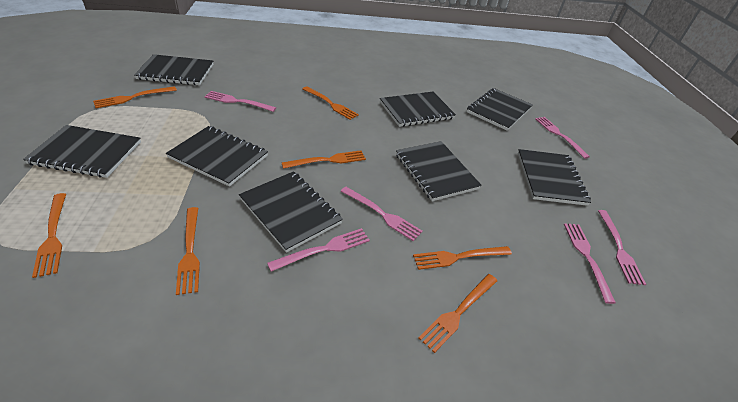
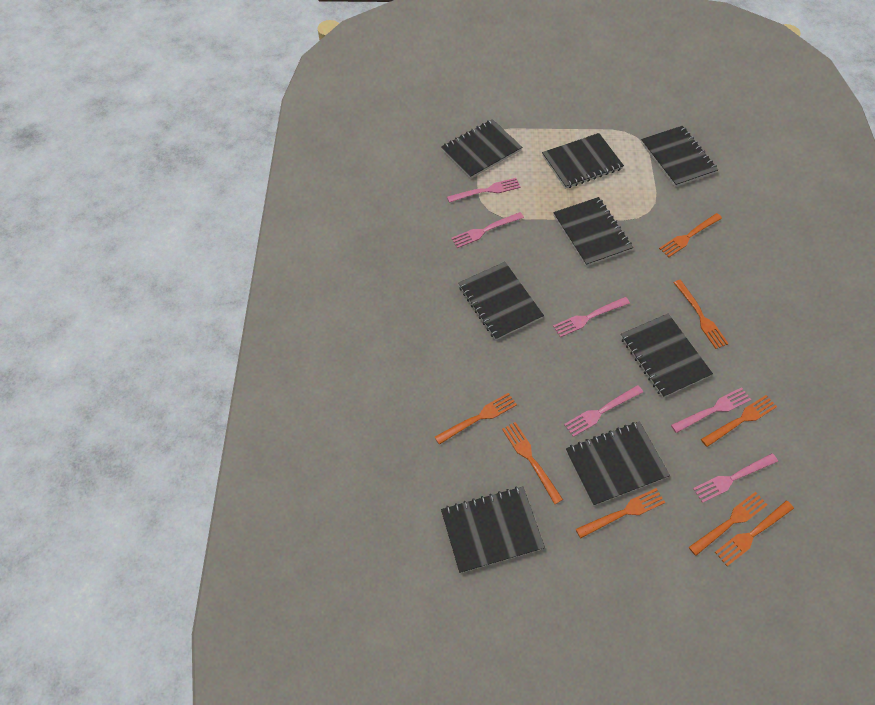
orange fork: 7 -> 8

